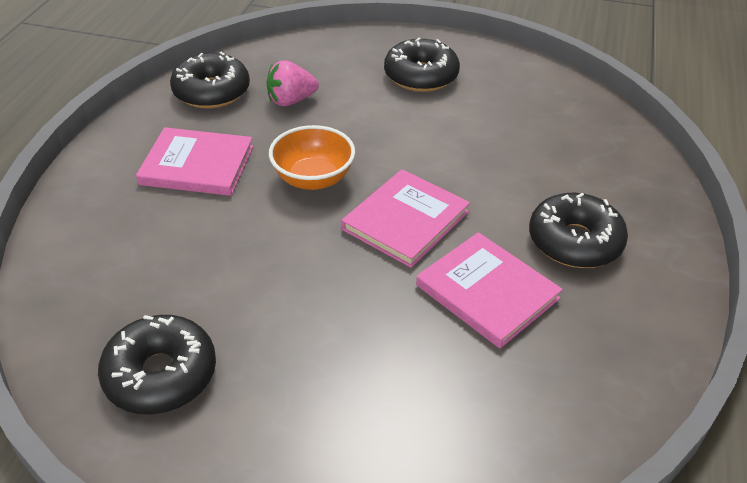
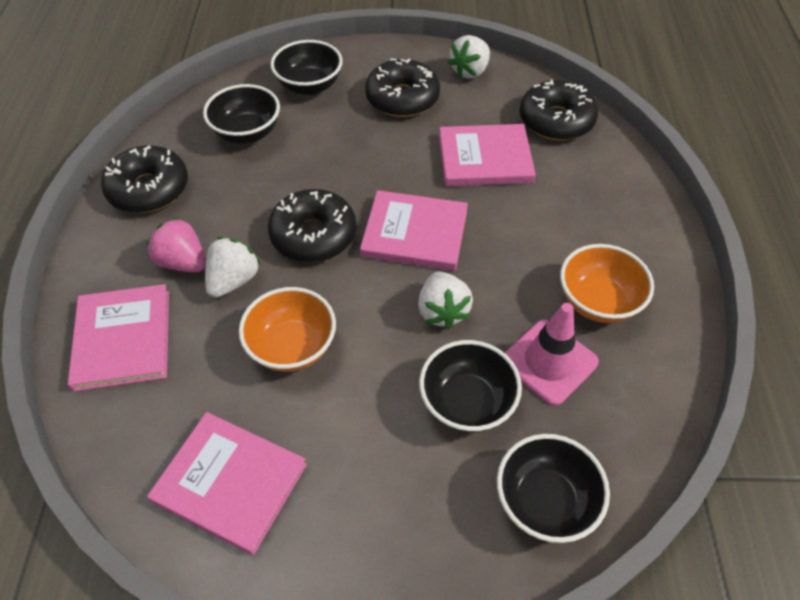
black bowl: 0 -> 4
orange bowl: 1 -> 2
pink book: 3 -> 4
pink traffic cone: 0 -> 1
white strawberry: 0 -> 3

